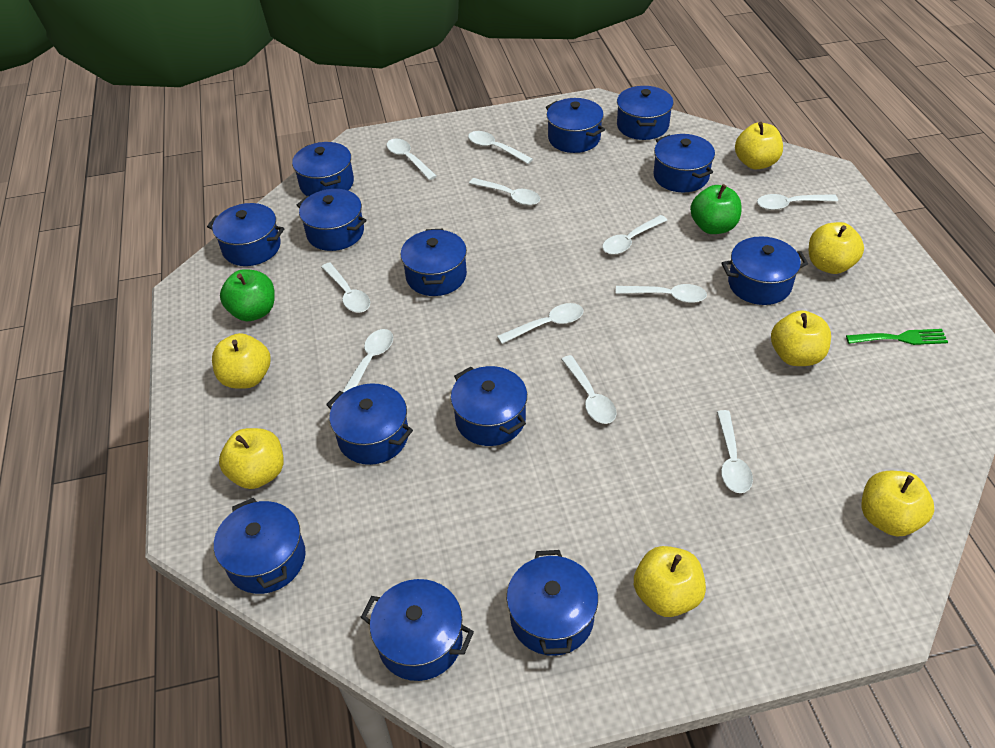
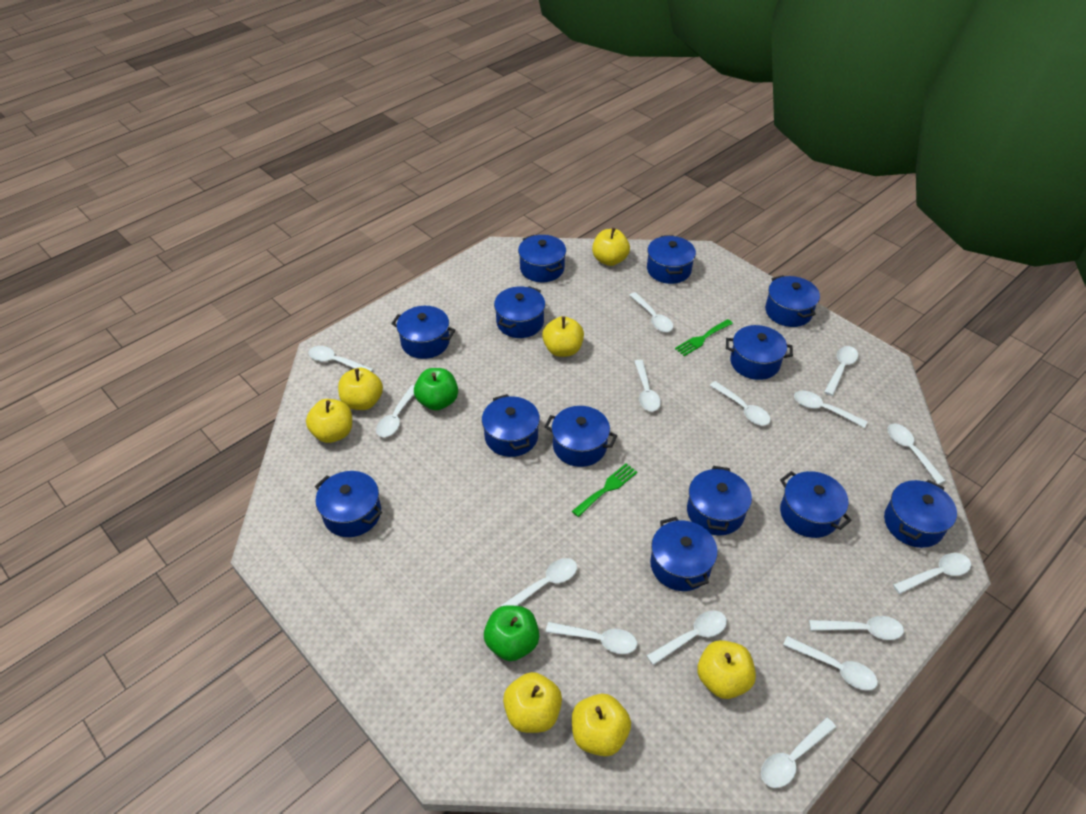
green fork: 1 -> 2
white spoon: 11 -> 15

